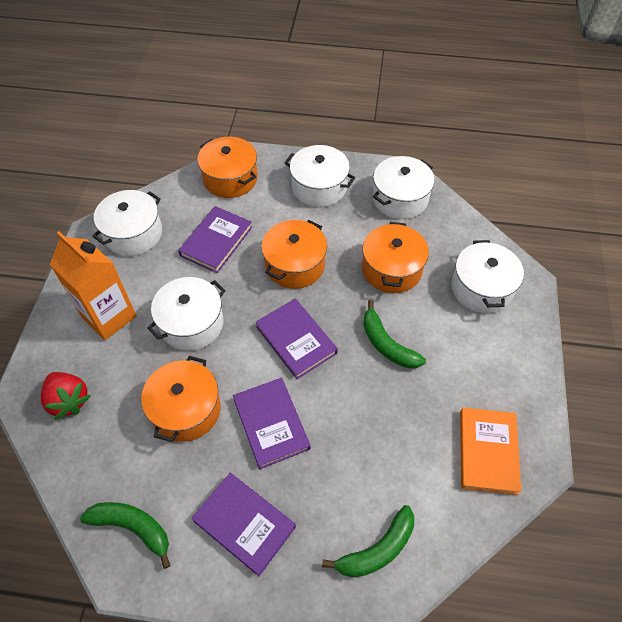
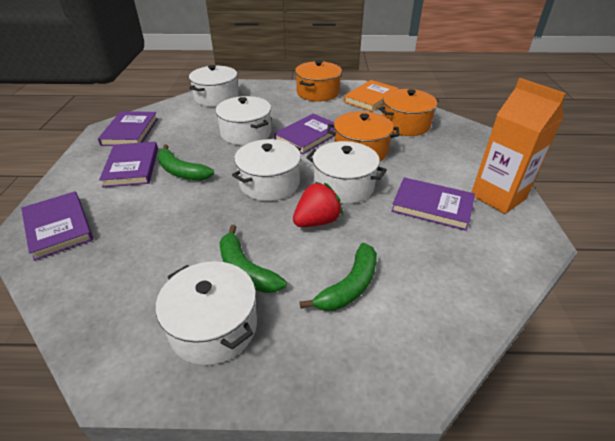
orange pot: 4 -> 3
purple book: 4 -> 5

